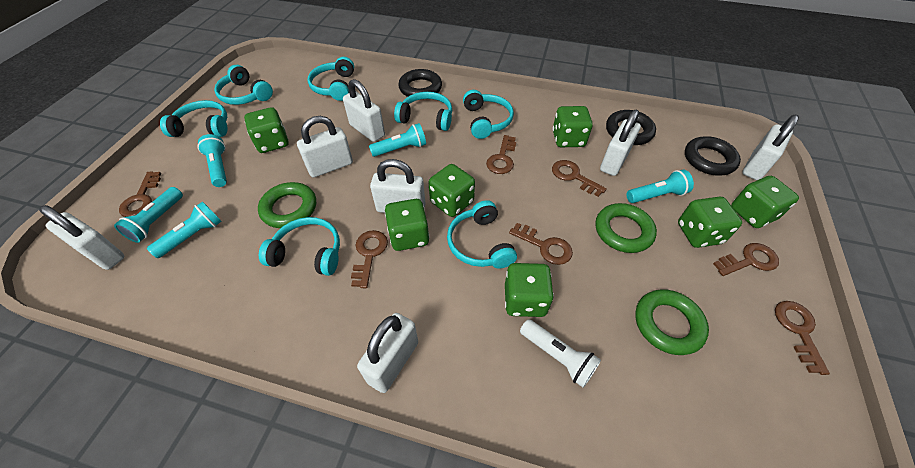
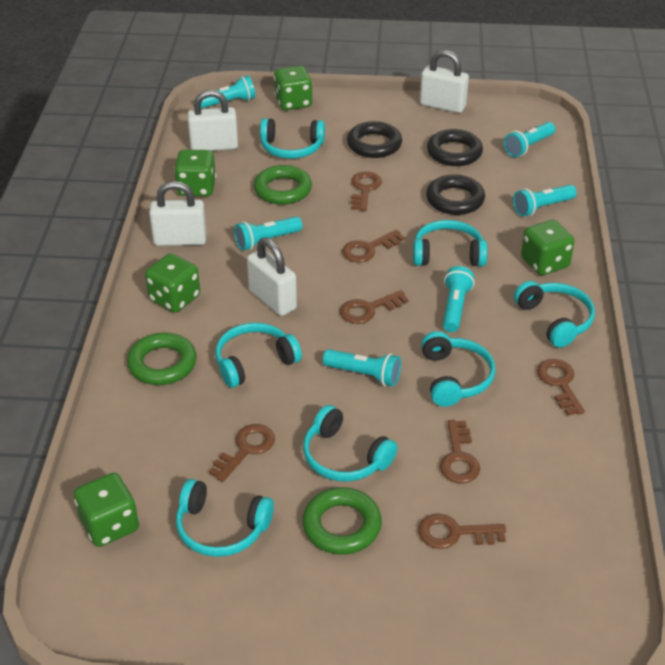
green dice: 7 -> 5
turquoise flashlight: 5 -> 6
white flashlight: 1 -> 0
white padlock: 7 -> 4

